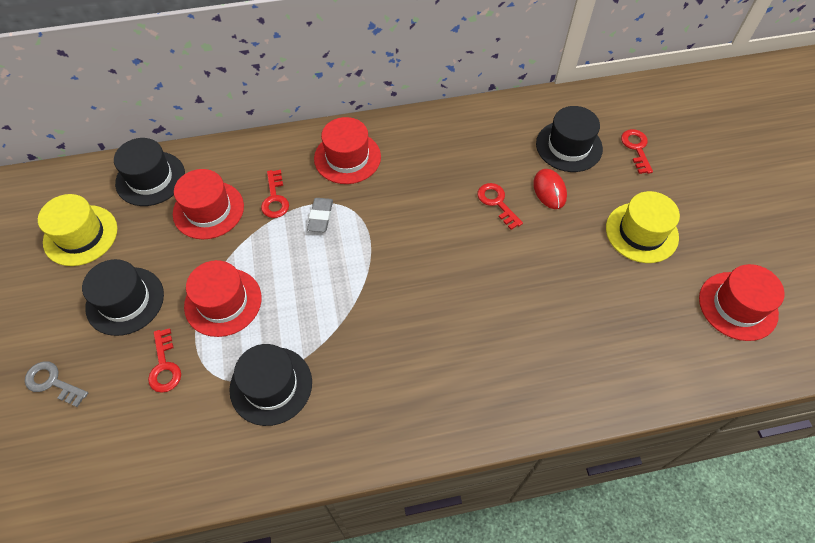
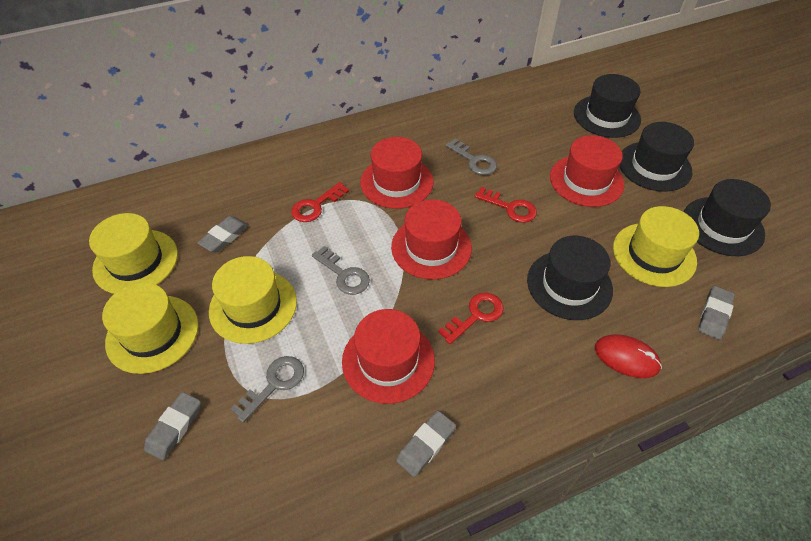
grey eraser: 1 -> 4
grey key: 1 -> 3
red key: 4 -> 3
yellow hat: 2 -> 4

